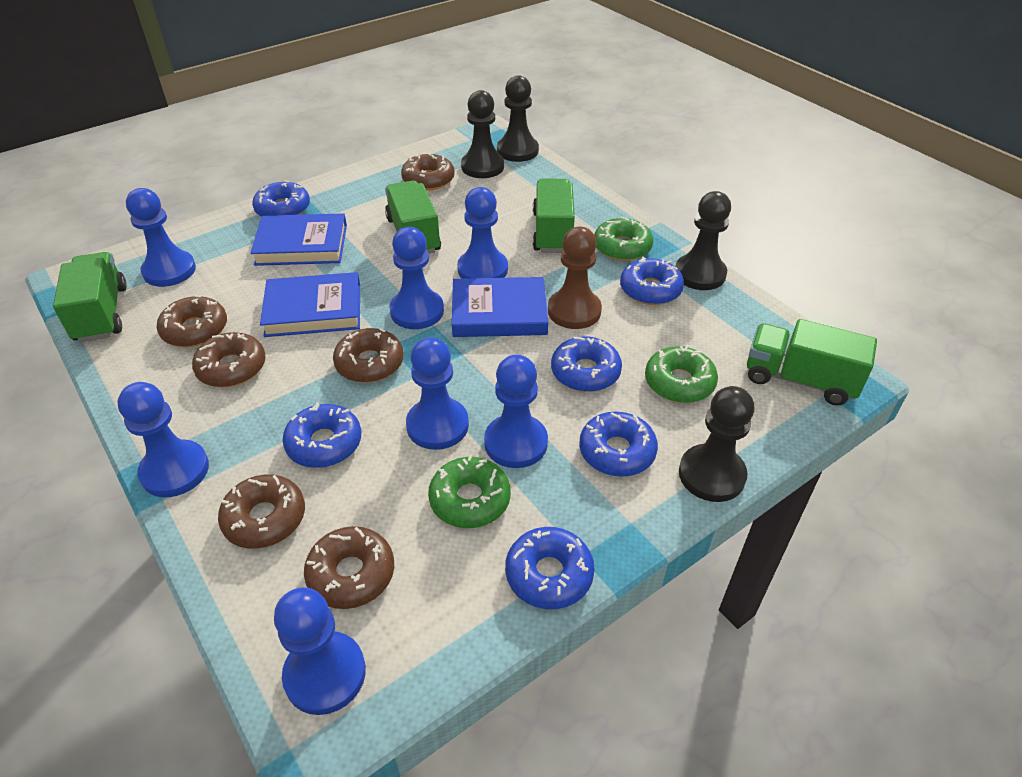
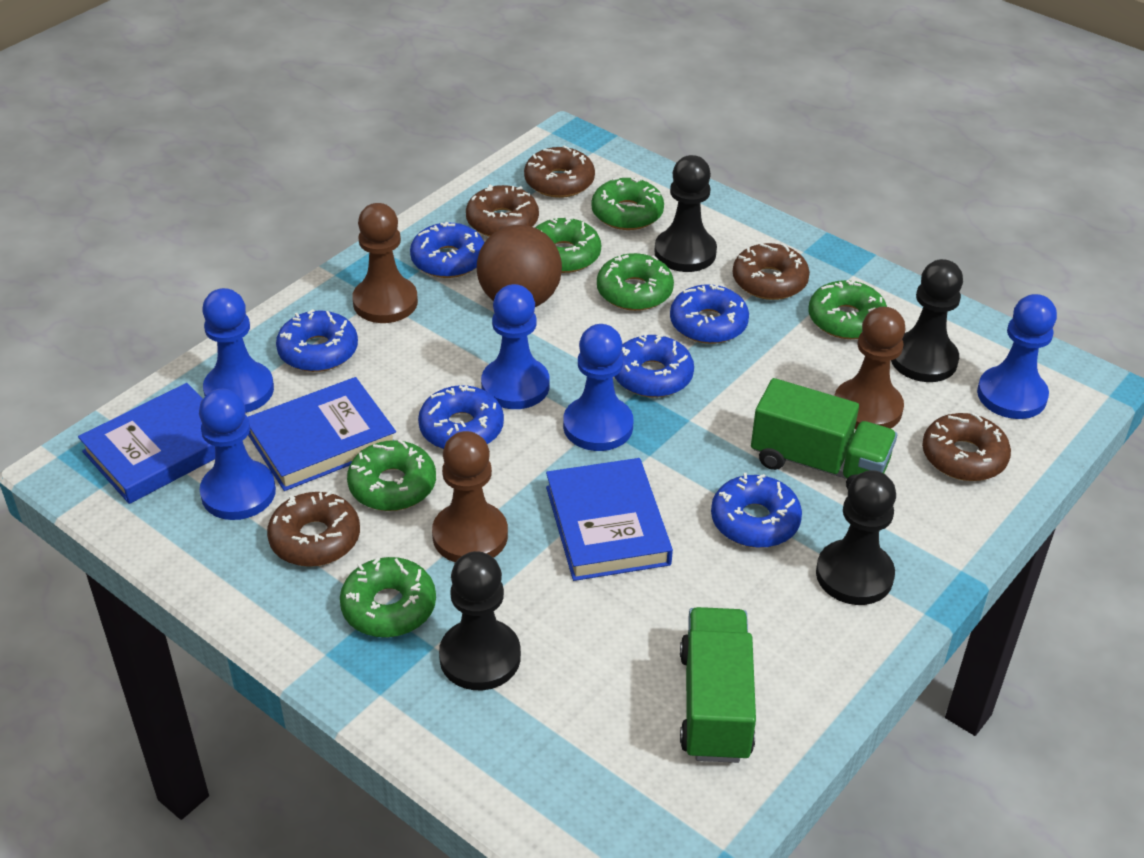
blue pawn: 7 -> 5
brown ball: 0 -> 1
brown donut: 6 -> 5
brown pawn: 1 -> 3
green donut: 3 -> 6
green truck: 4 -> 2

